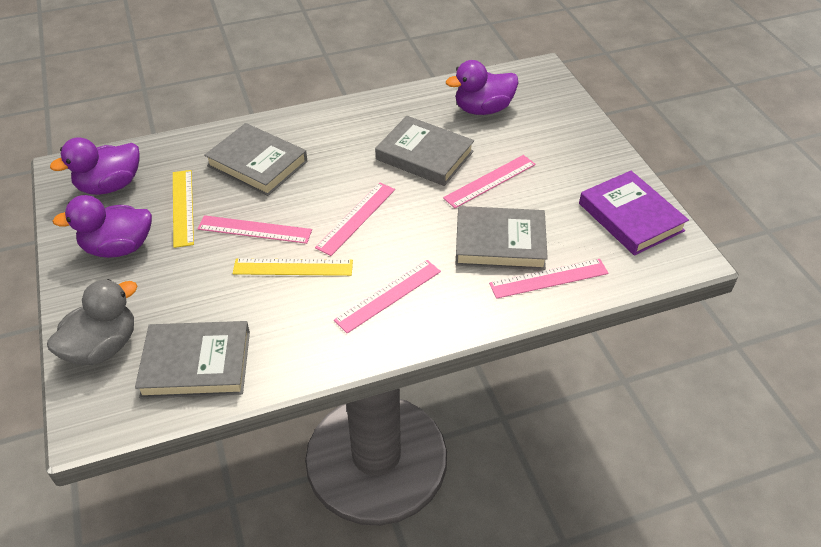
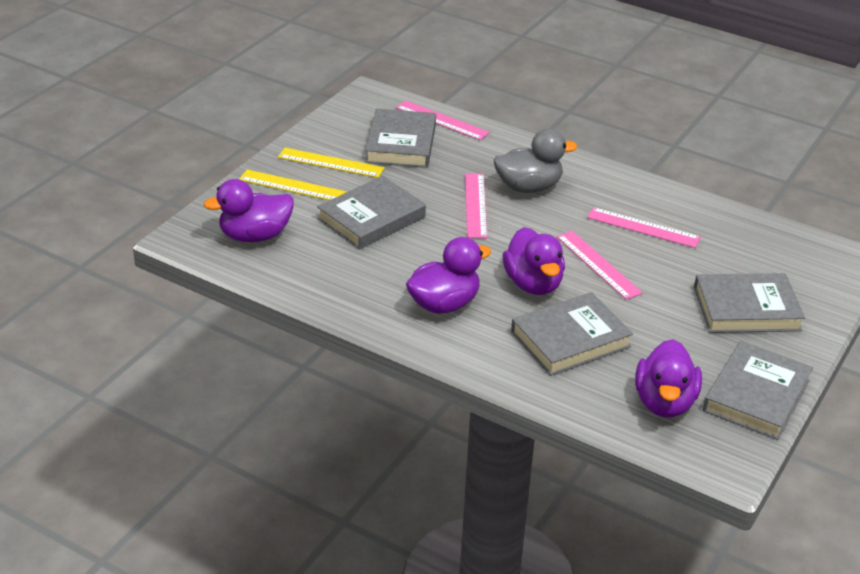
grey book: 4 -> 5
pink ruler: 5 -> 4
purple book: 1 -> 0
purple duck: 3 -> 4

